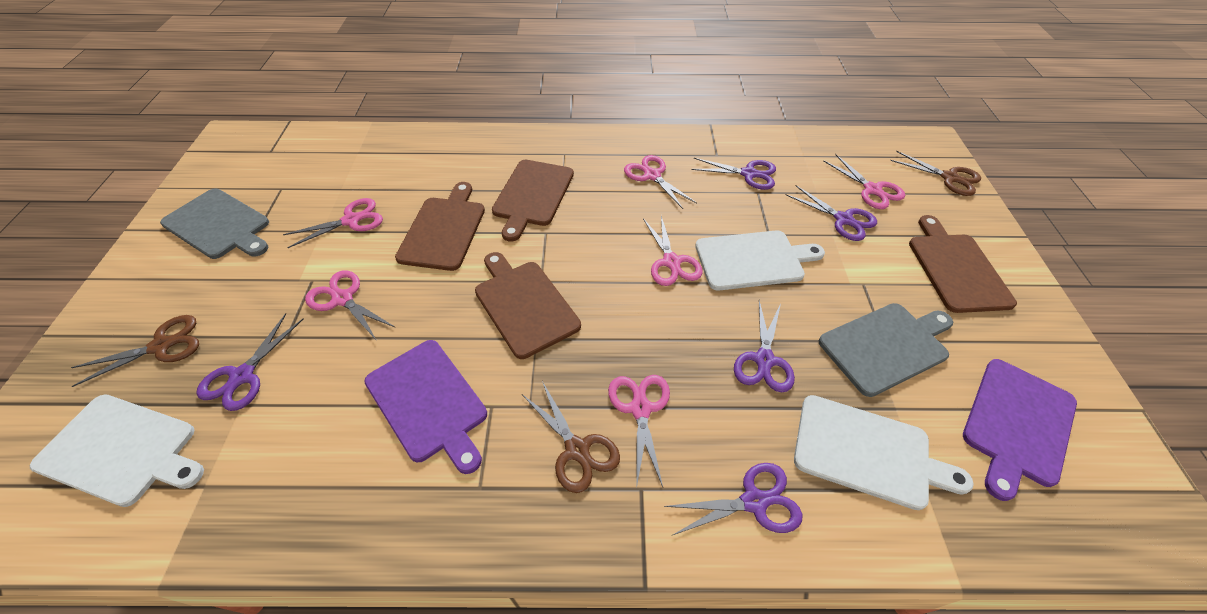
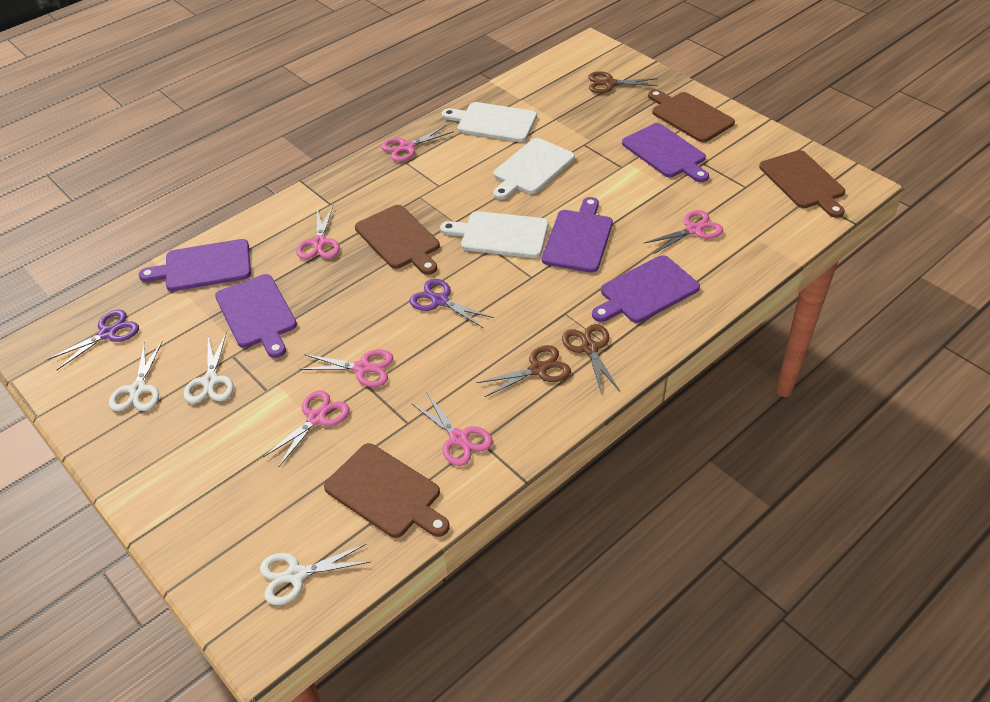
grey cutting board: 2 -> 0
purple cutting board: 2 -> 5
purple scissors: 5 -> 2
white scissors: 0 -> 3

